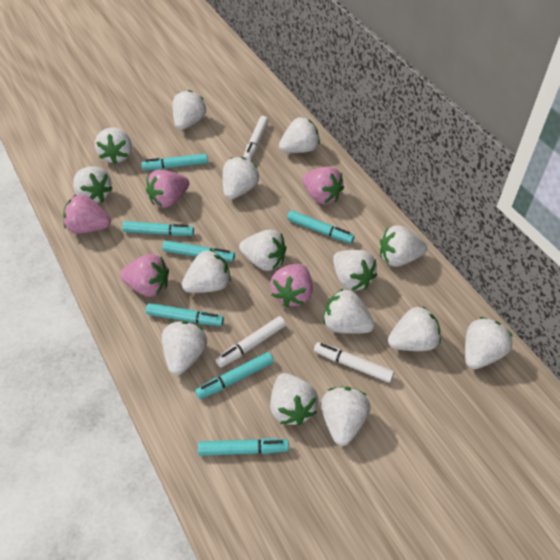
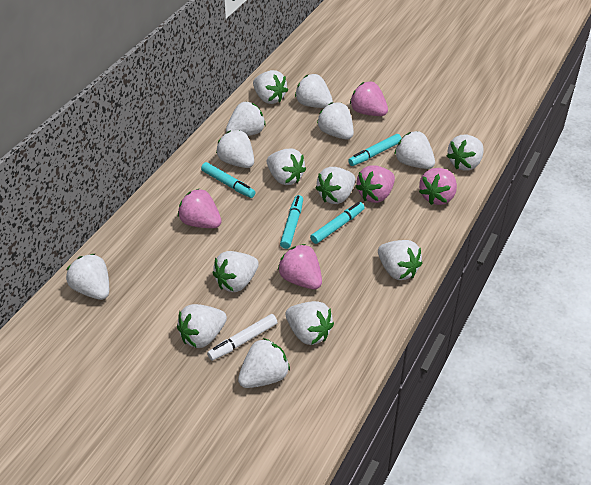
turquoise marker: 7 -> 4
white marker: 3 -> 1

